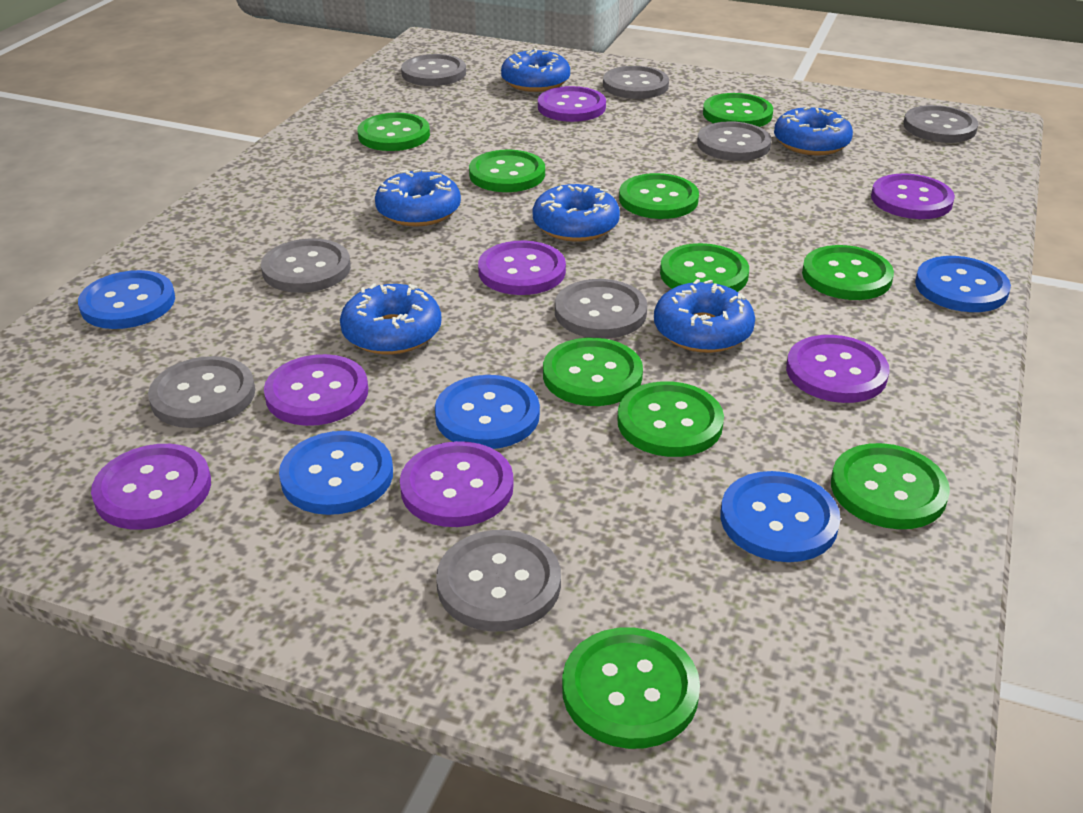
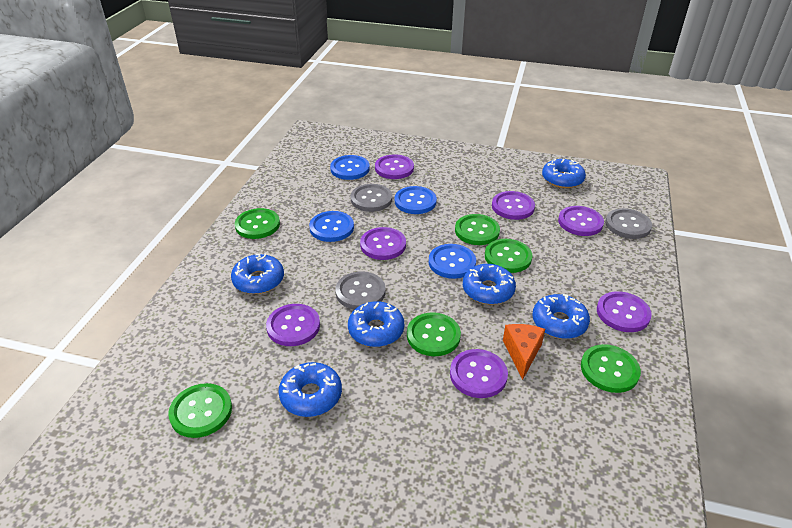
blue button: 5 -> 4
green button: 10 -> 6
grey button: 8 -> 3
orange cheese: 0 -> 1

